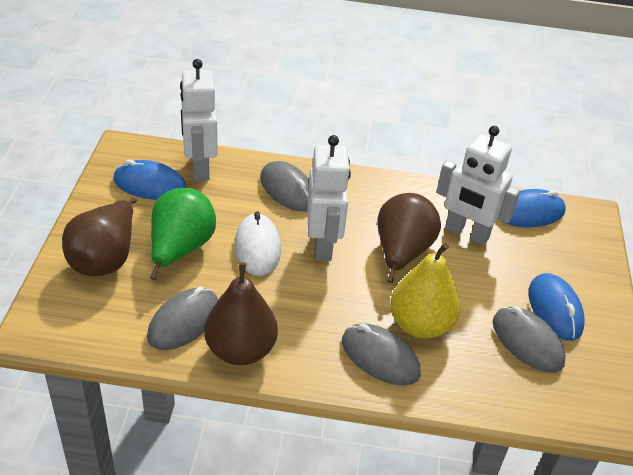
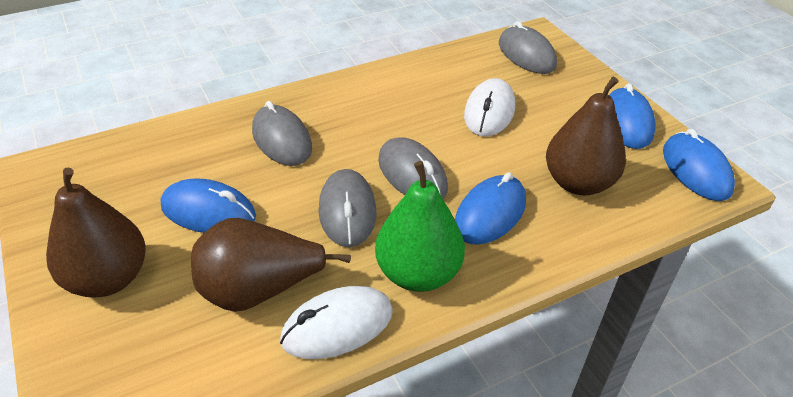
blue mouse: 3 -> 4
white mouse: 1 -> 2
white robot: 3 -> 0
yellow pear: 1 -> 0

